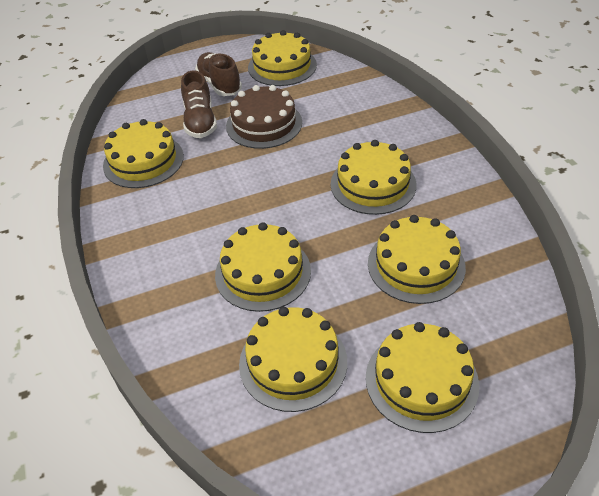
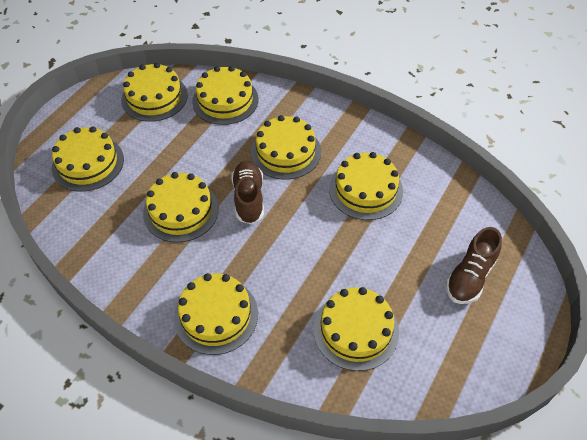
brown cake: 1 -> 0
yellow cake: 7 -> 8

